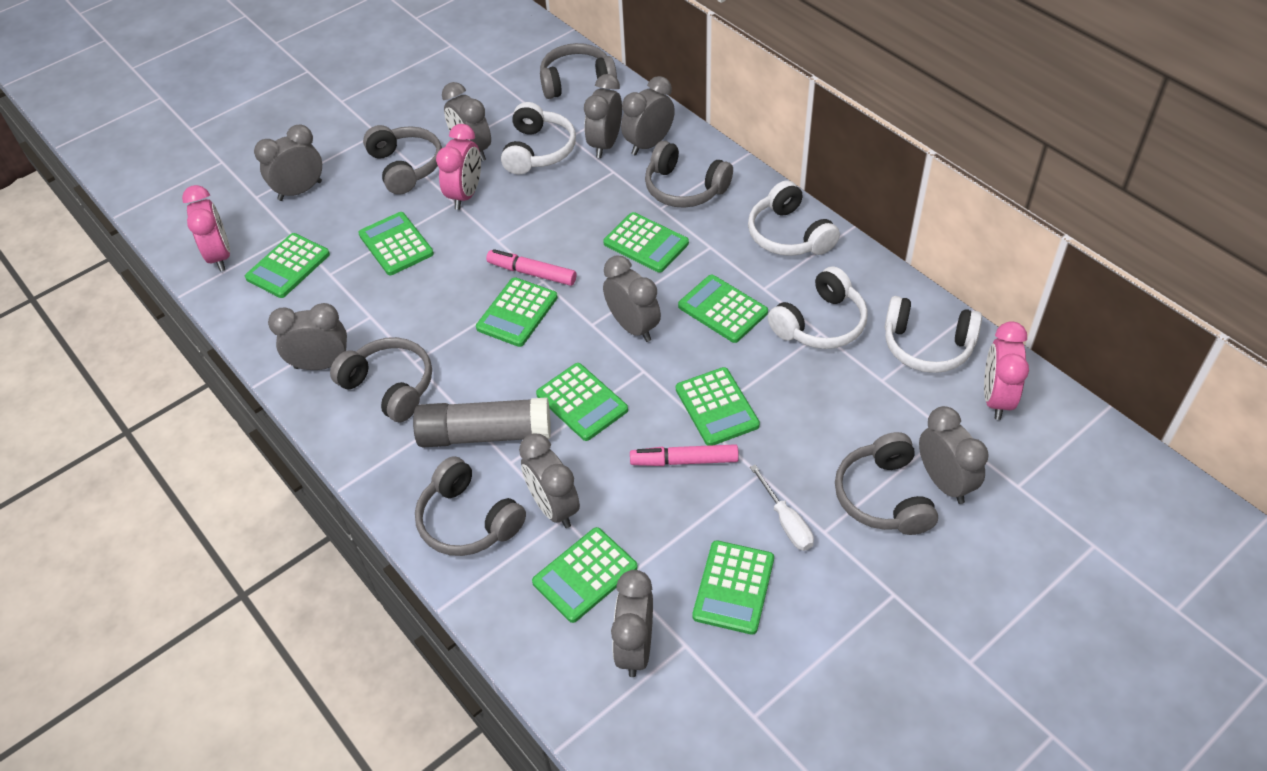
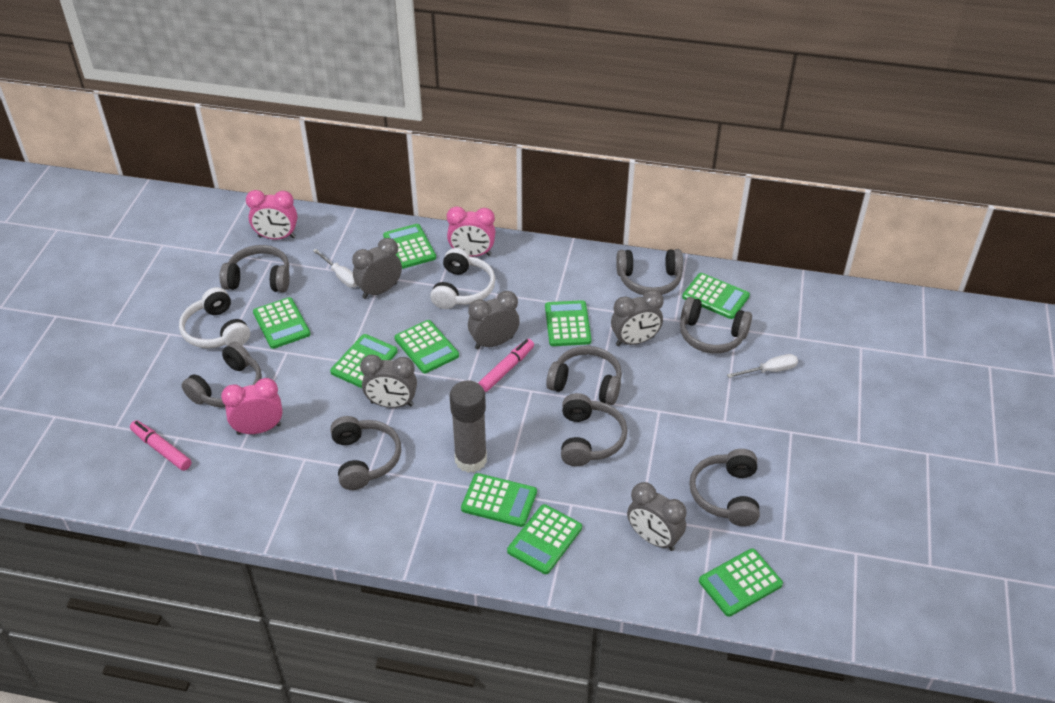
grey clock: 9 -> 5
grey headphones: 6 -> 8
white headphones: 4 -> 2
white screwdriver: 1 -> 2

